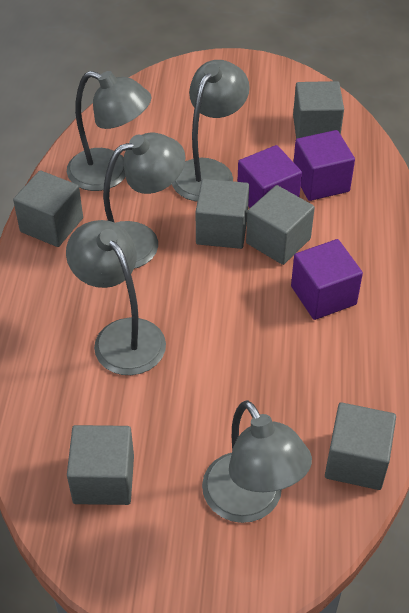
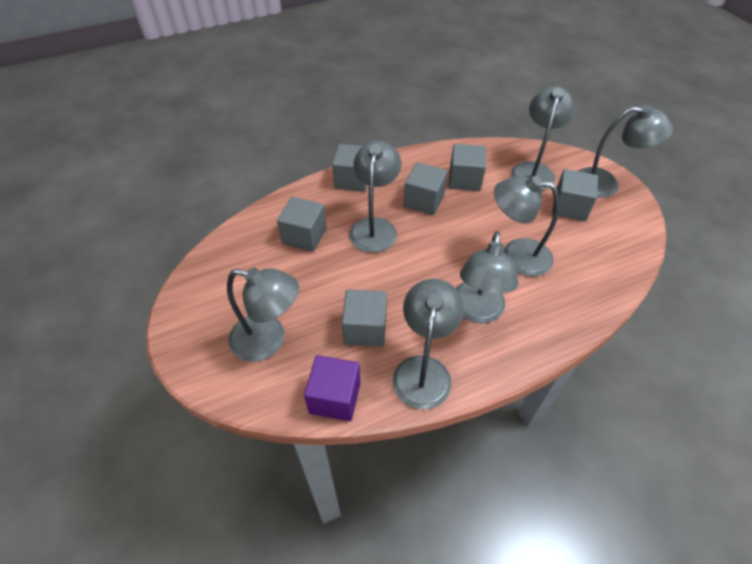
grey lamp: 5 -> 7
purple cube: 3 -> 1

